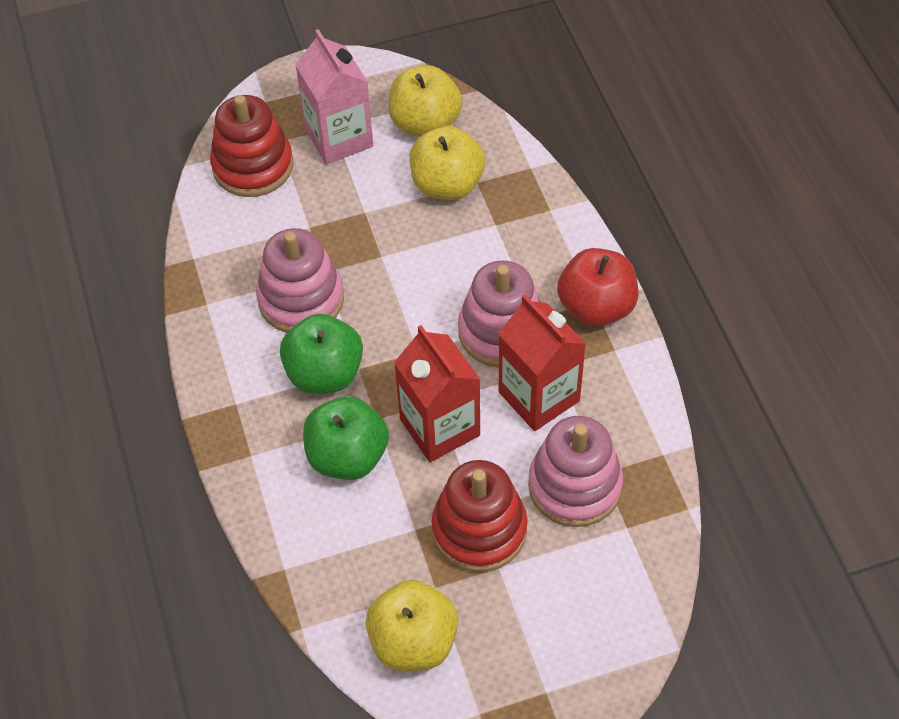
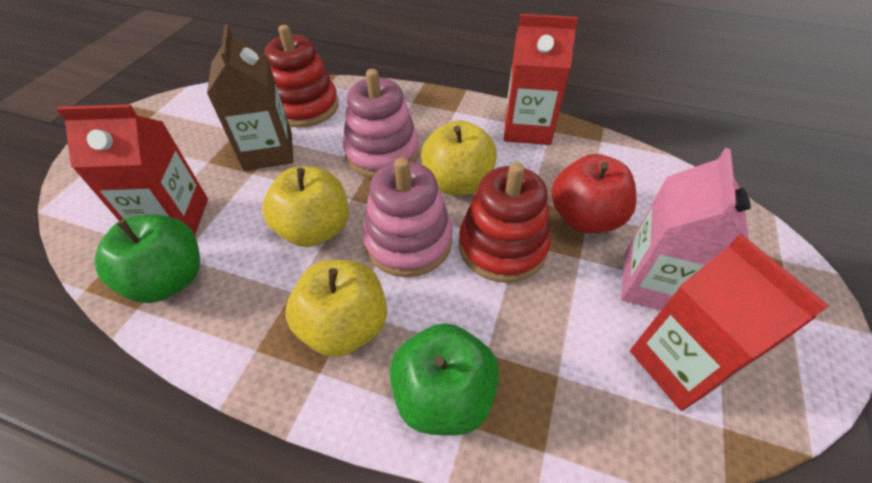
brown carton: 0 -> 1
pink stacking toy: 3 -> 2
red carton: 2 -> 3

